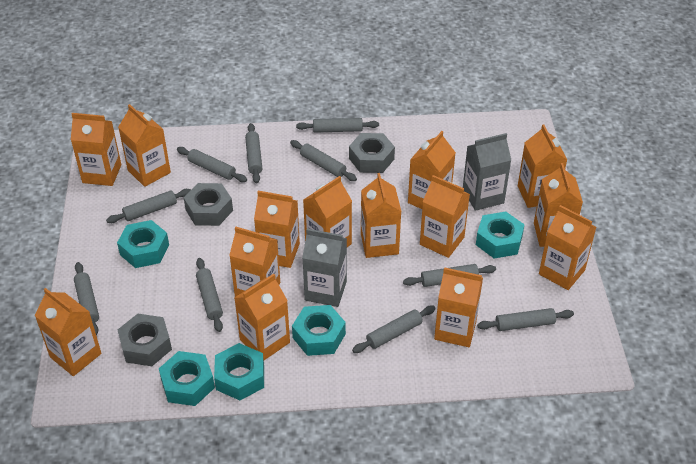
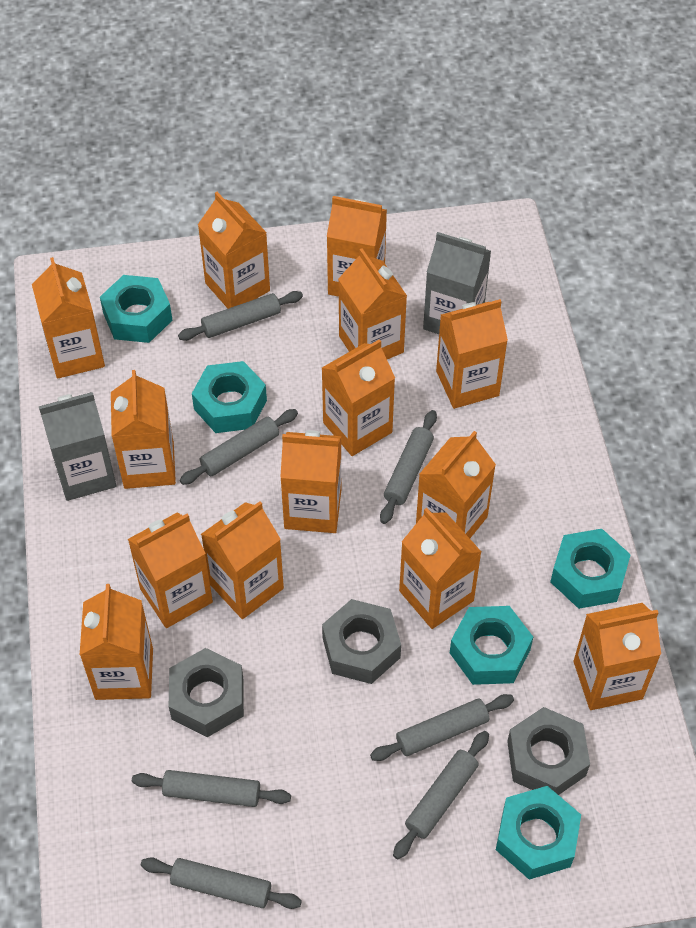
grey rolling pin: 10 -> 7

